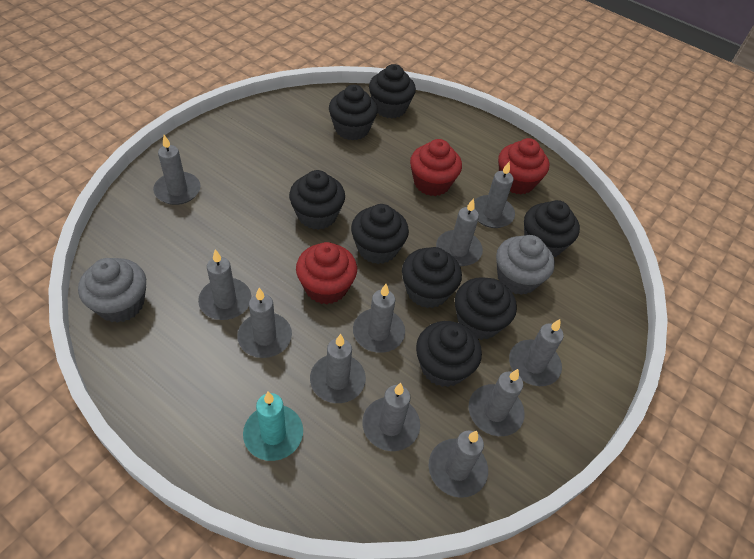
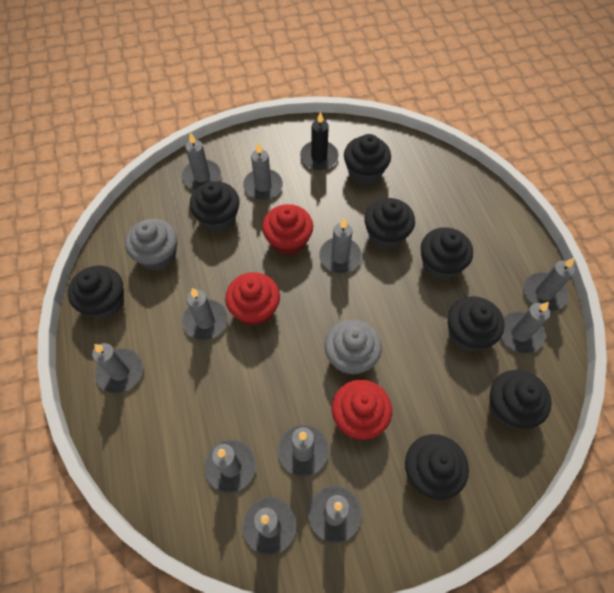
black candle: 0 -> 1
turquoise candle: 1 -> 0

